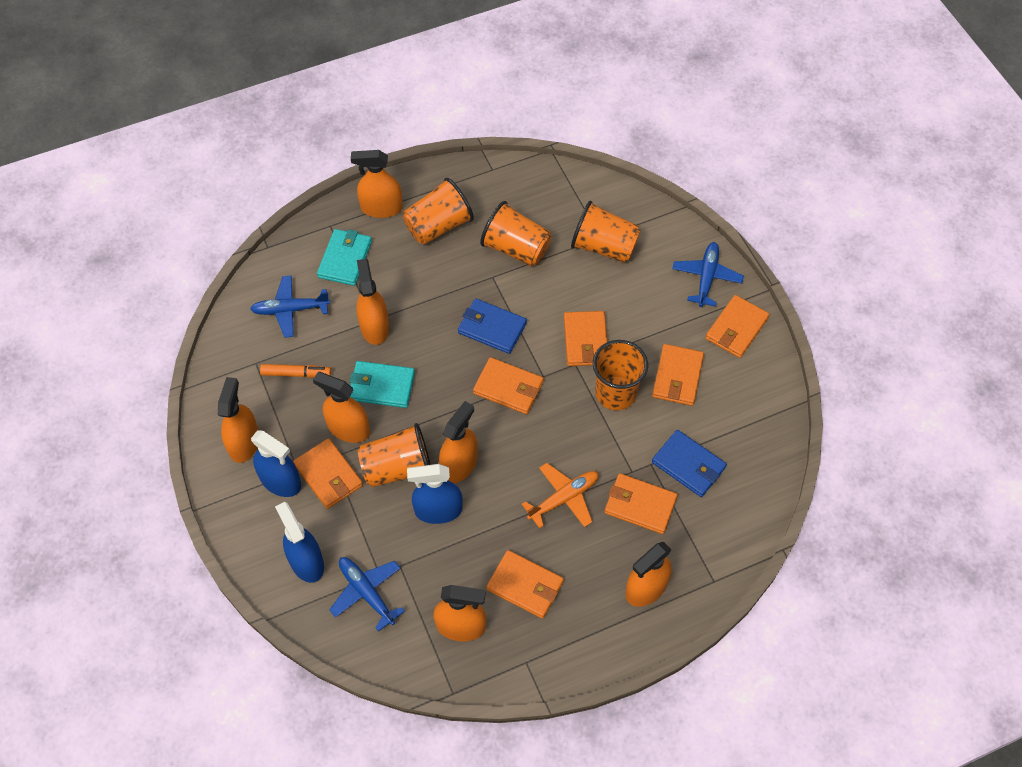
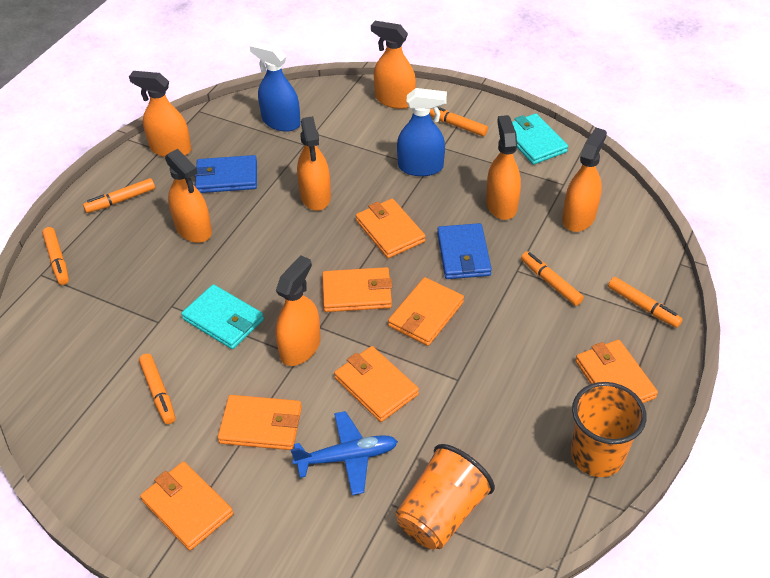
blue plane: 3 -> 1
blue spray bottle: 3 -> 2
orange cup: 5 -> 2
orange marker: 1 -> 6
orange plane: 1 -> 0

